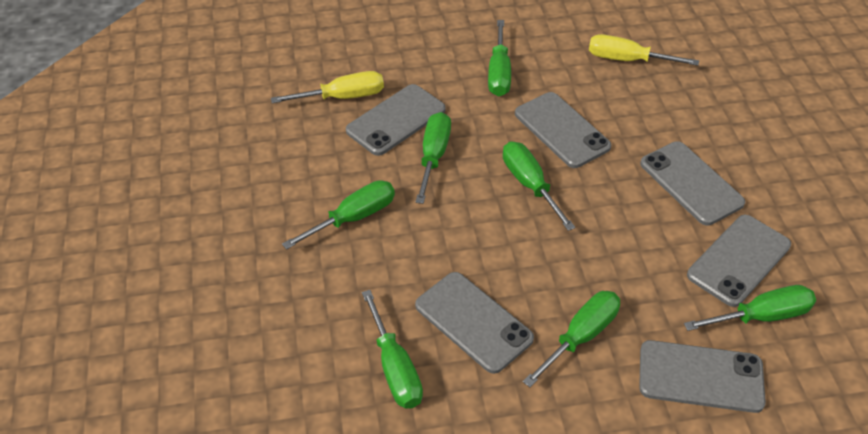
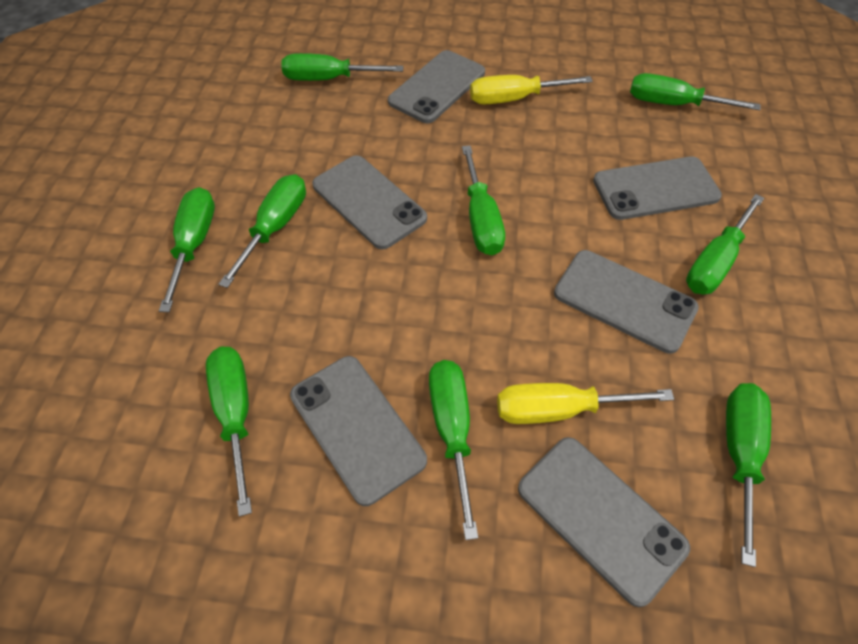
green screwdriver: 7 -> 9

